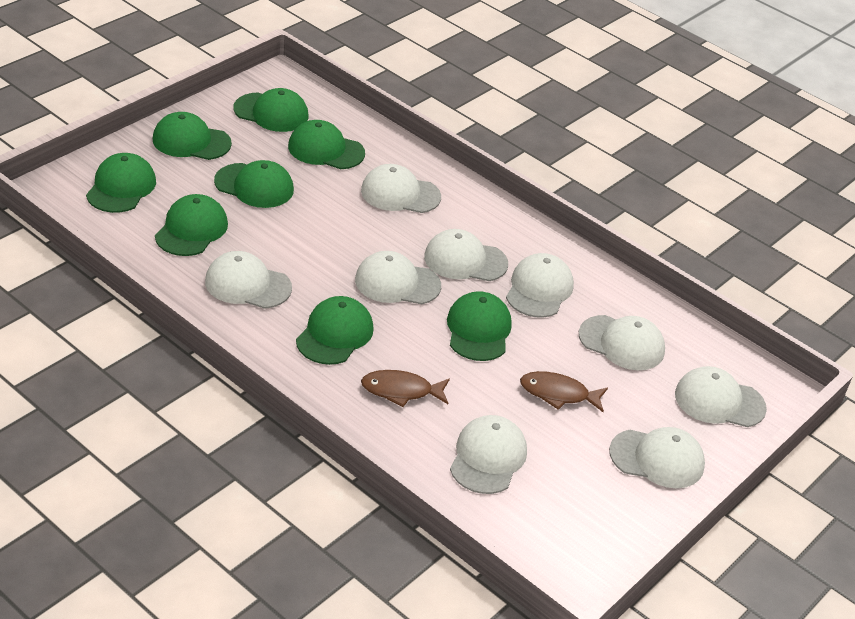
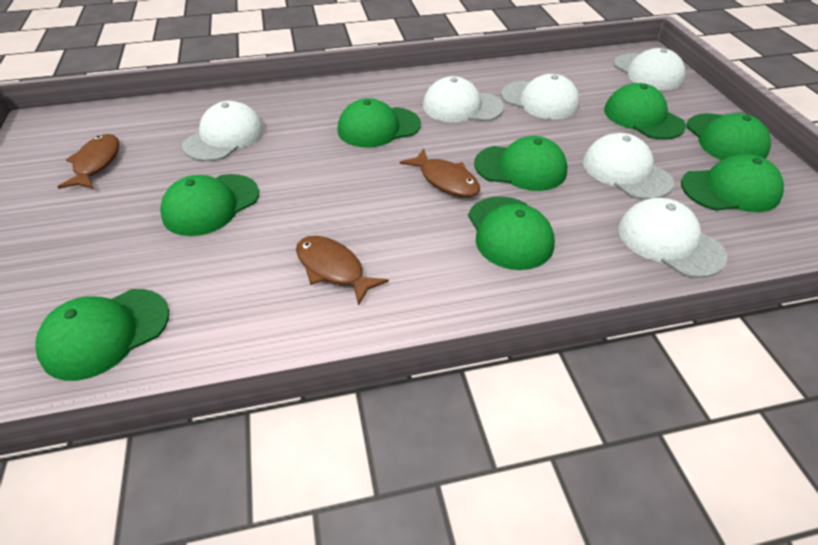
brown fish: 2 -> 3
white cap: 9 -> 6

